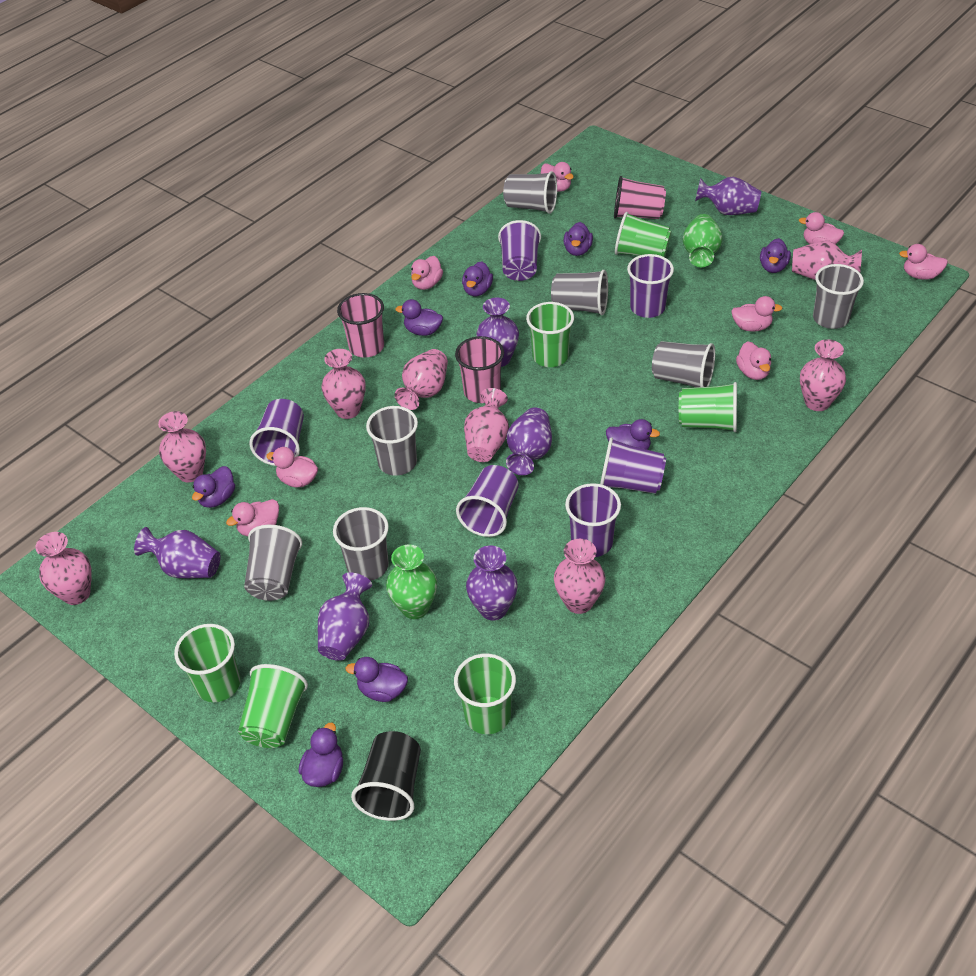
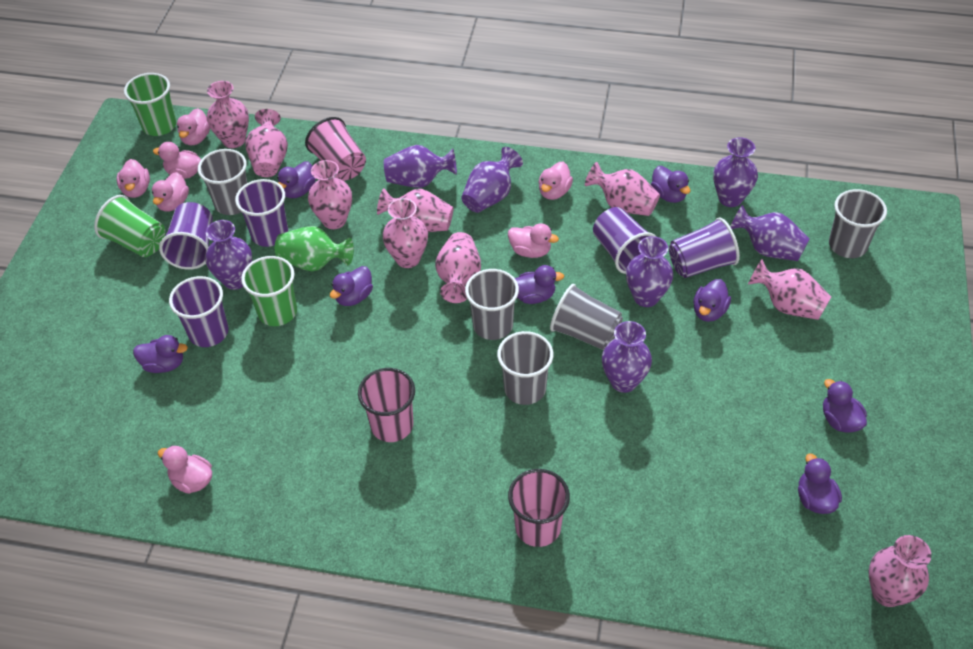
black cup: 1 -> 0
green cup: 6 -> 3
green vase: 2 -> 1
grey cup: 7 -> 5
pink duck: 8 -> 7
pink vase: 8 -> 9
purple cup: 6 -> 5
purple vase: 6 -> 7

